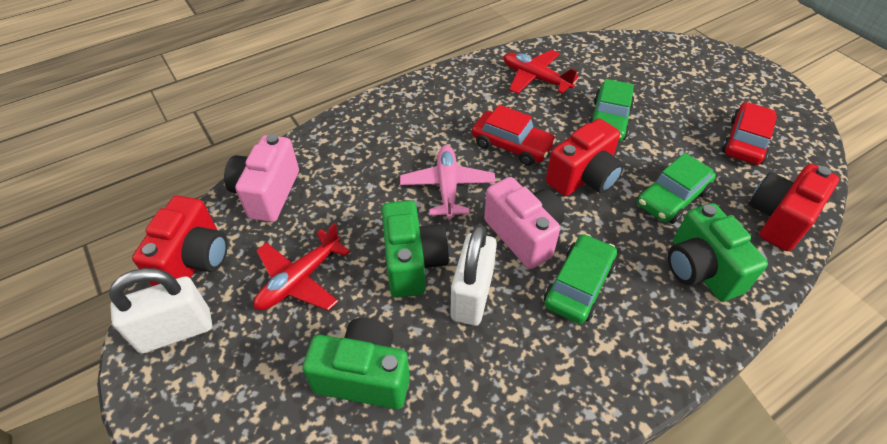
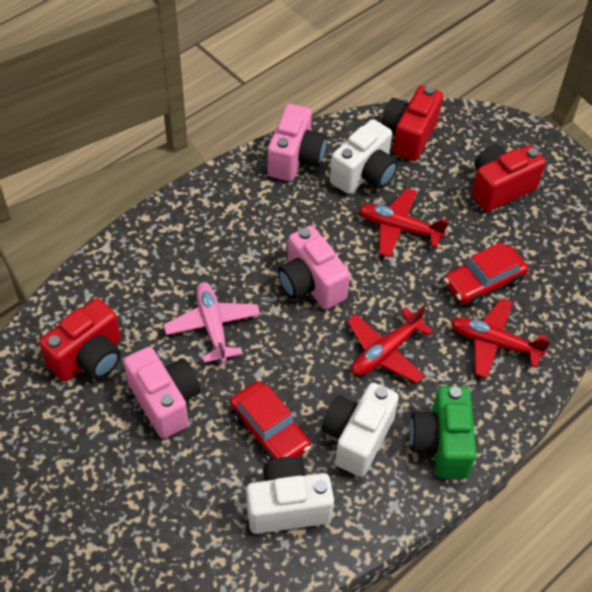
green camera: 3 -> 1
green car: 3 -> 0
pink camera: 2 -> 3
red plane: 2 -> 3
white camera: 0 -> 3
white padlock: 2 -> 0

